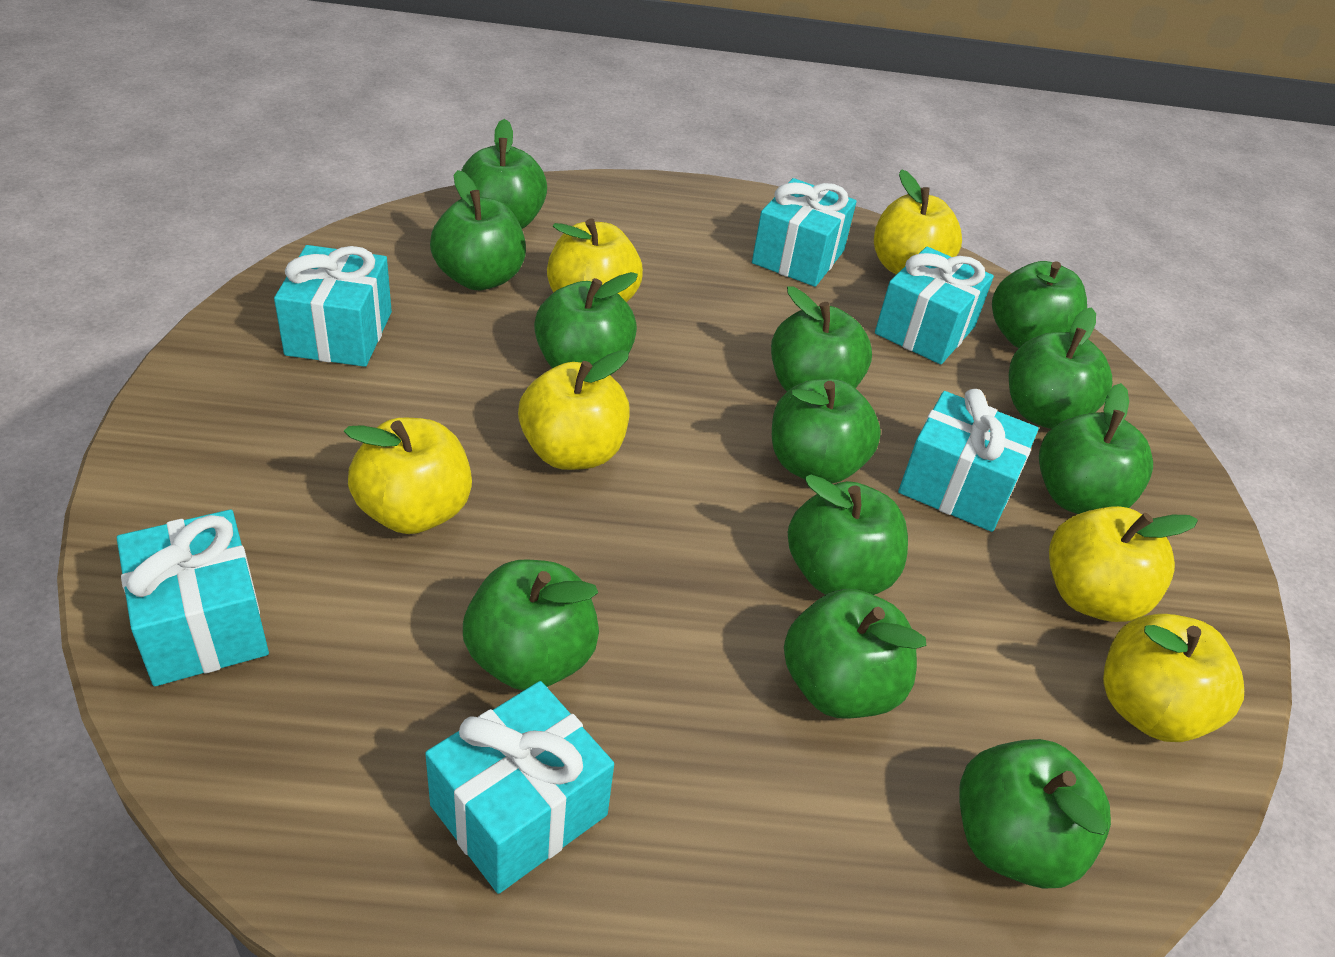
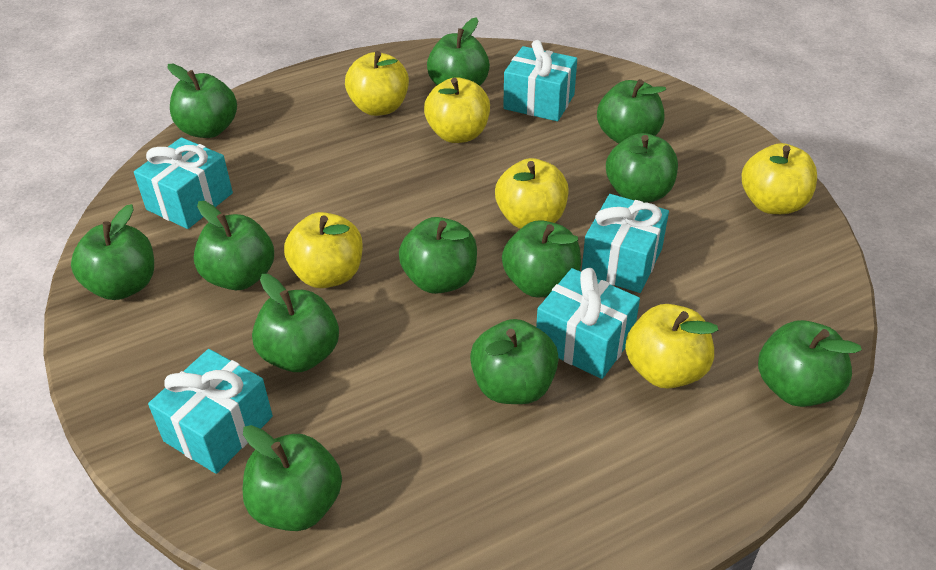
turquoise gift: 6 -> 5

